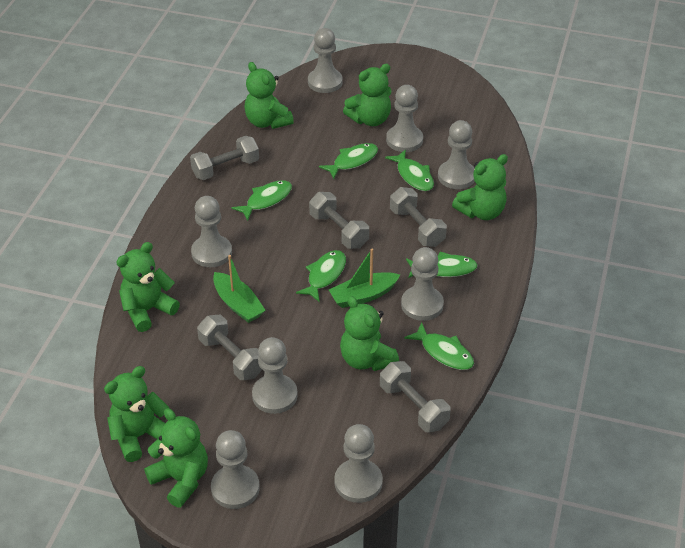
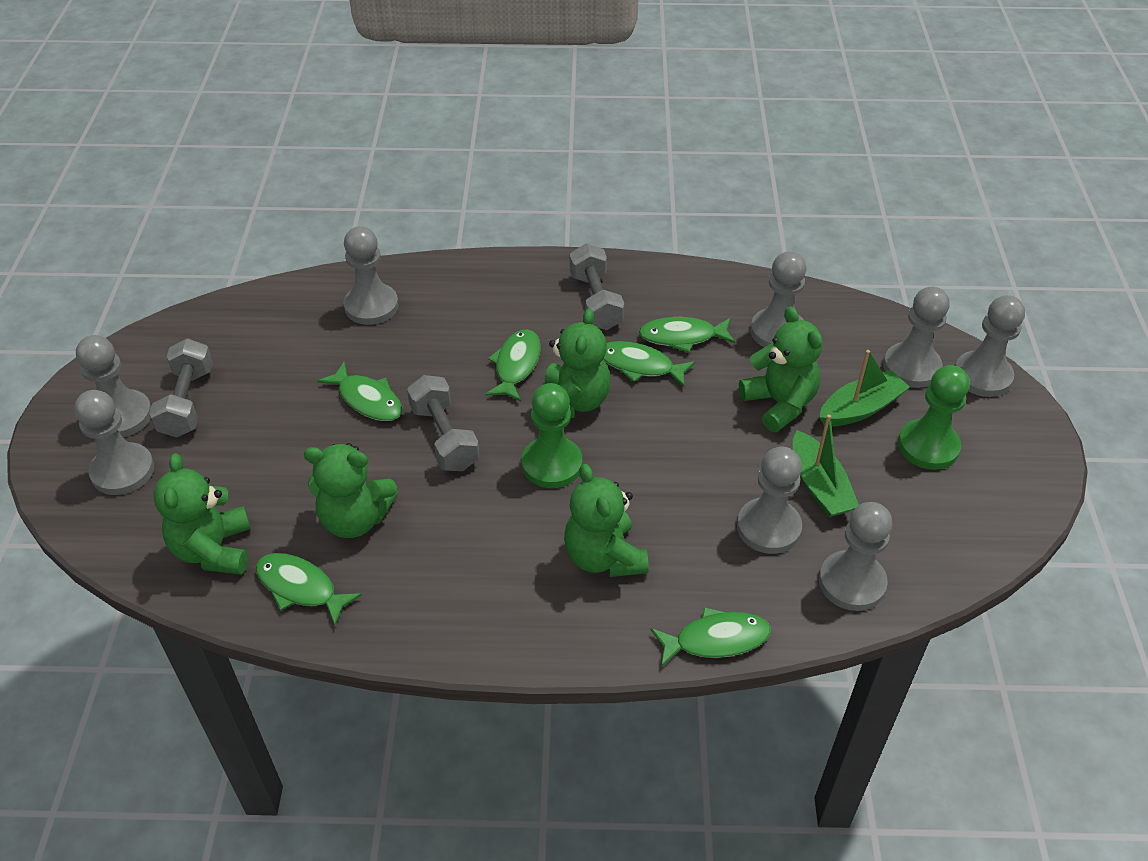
green pawn: 0 -> 2
green teddy bear: 7 -> 5
grey dumbbell: 5 -> 3

